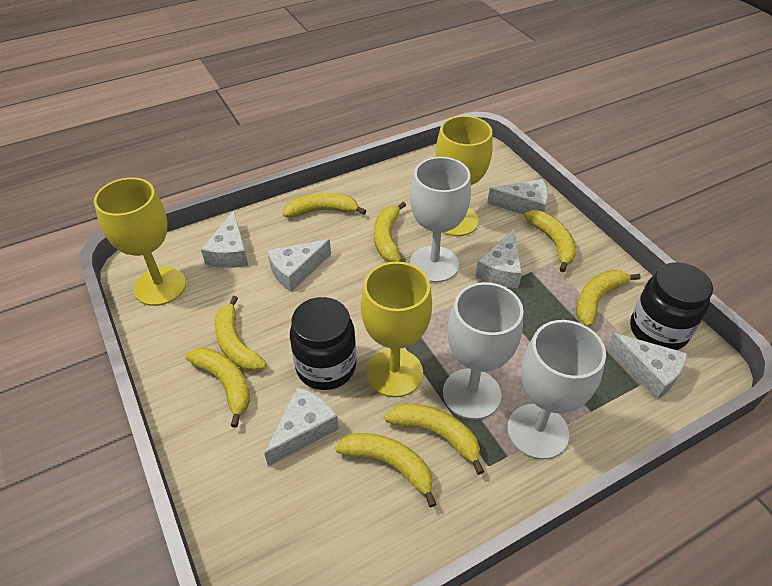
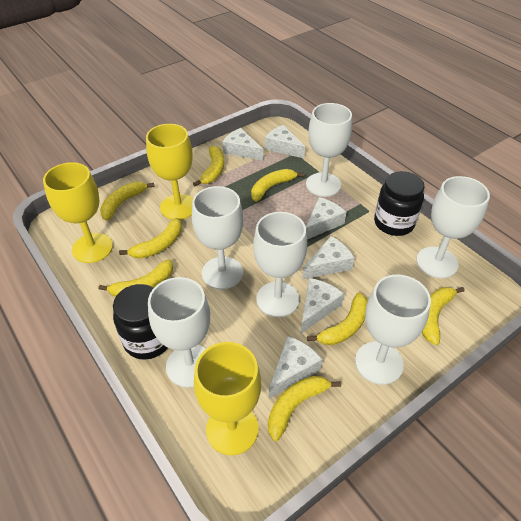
white goblet: 3 -> 6

